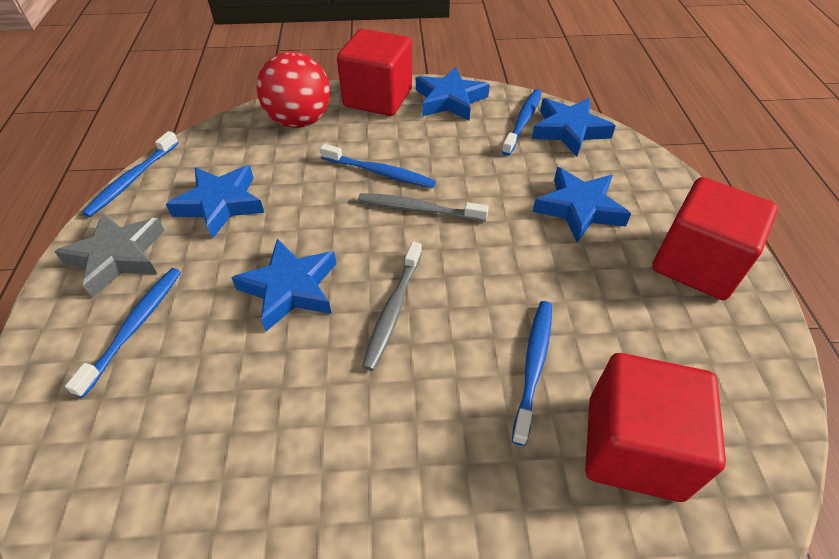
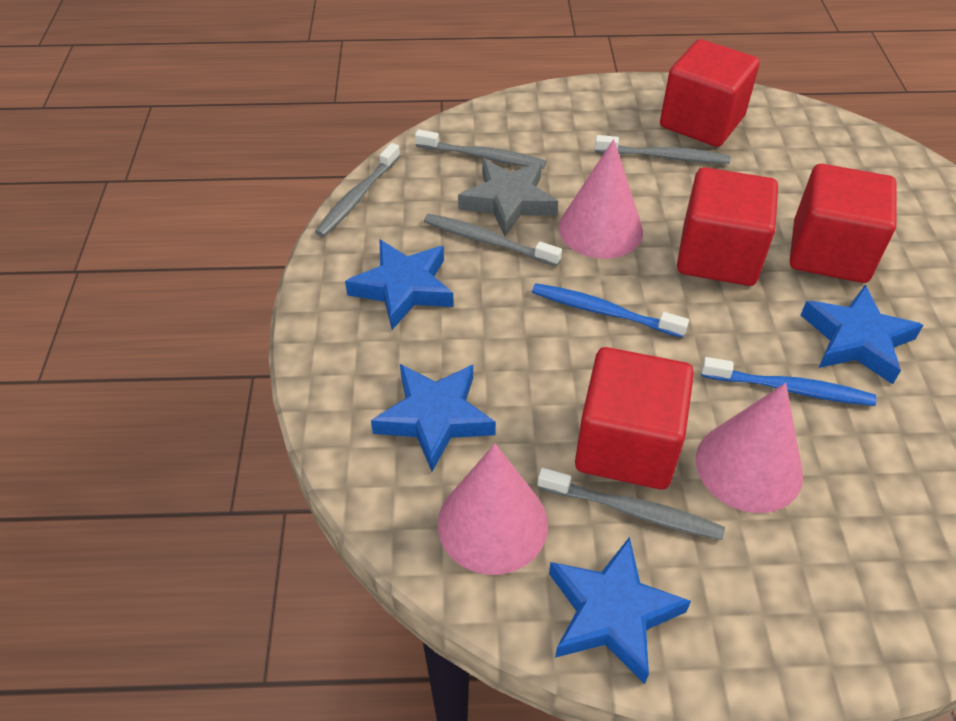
blue star: 5 -> 4
blue toothbrush: 5 -> 2
grey toothbrush: 2 -> 5
pink cone: 0 -> 3
red ball: 1 -> 0
red cube: 3 -> 4

